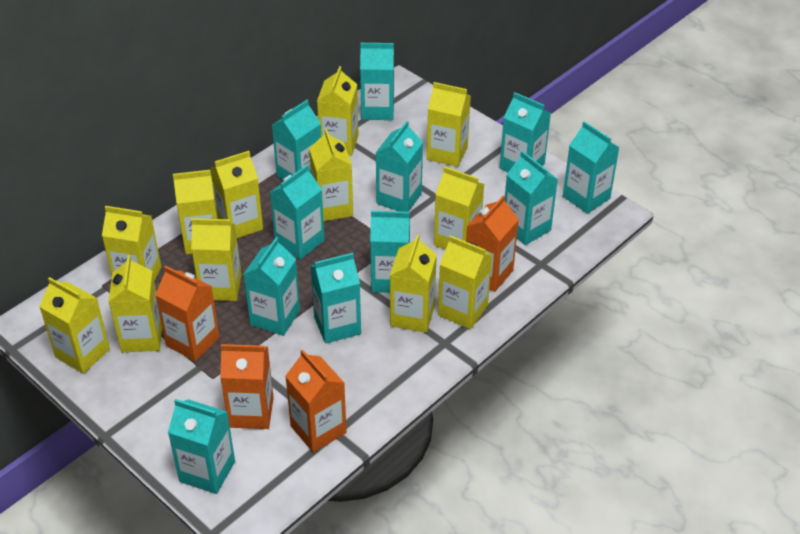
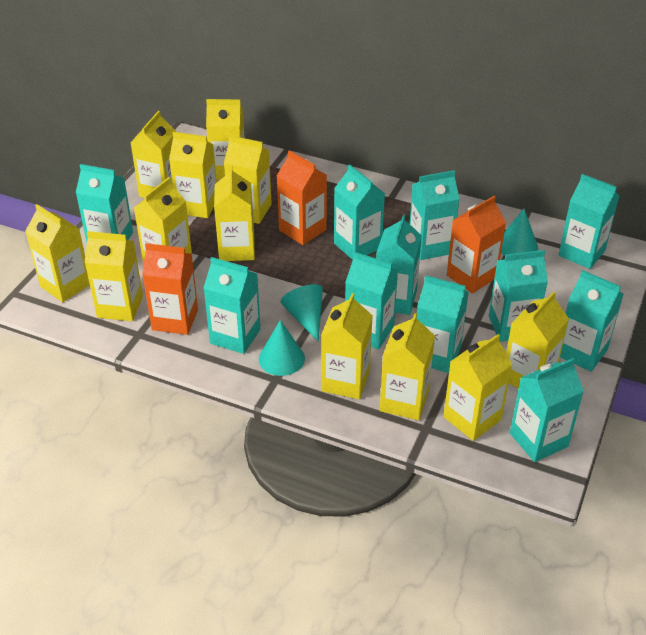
orange carton: 4 -> 3
turquoise cone: 0 -> 3

